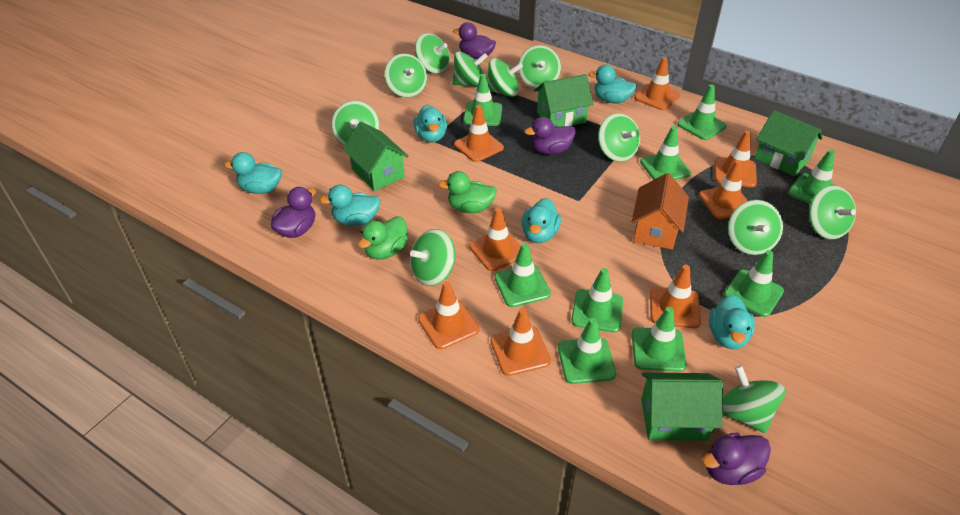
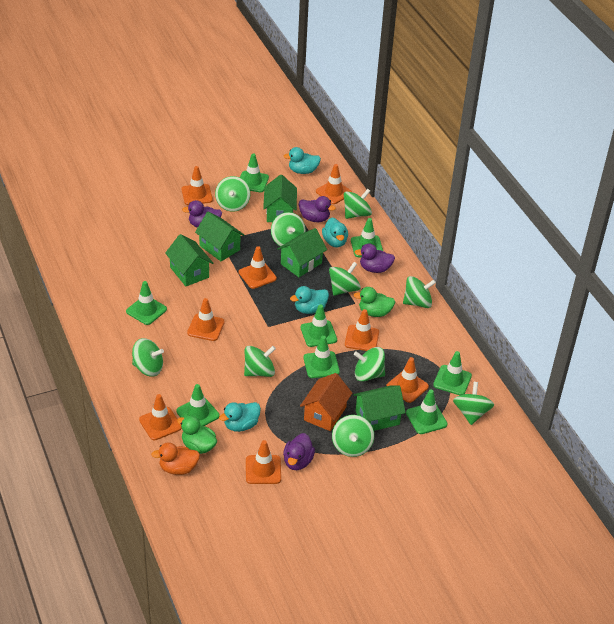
green house: 4 -> 5
green spinning top: 11 -> 10
green traffic cone: 9 -> 8
orange duck: 0 -> 1
turquoise duck: 6 -> 4

